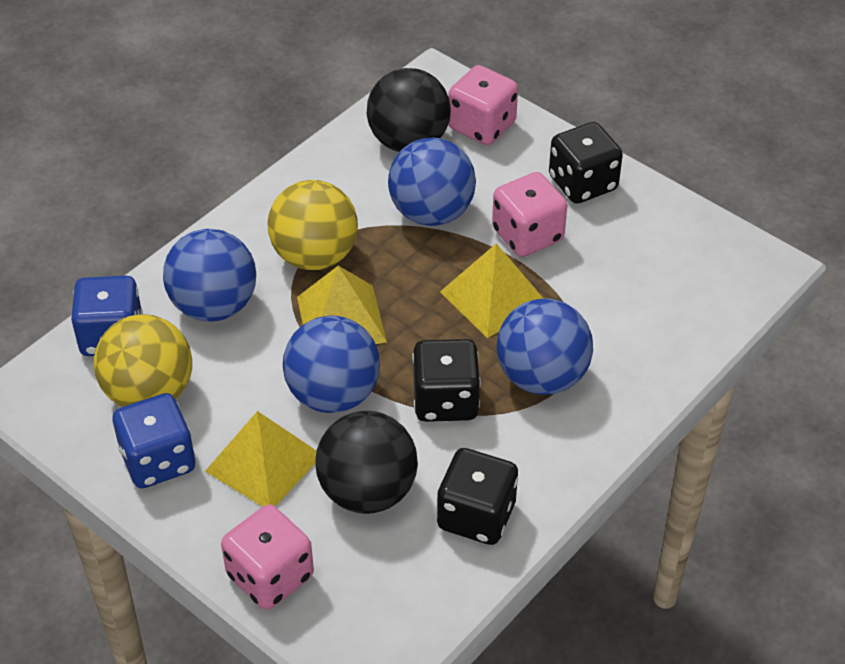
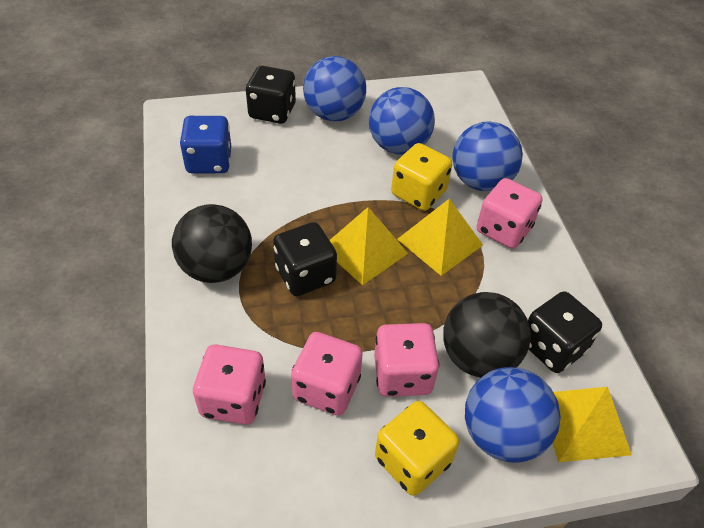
blue dice: 2 -> 1
pink dice: 3 -> 4
yellow ball: 2 -> 0
yellow dice: 0 -> 2

